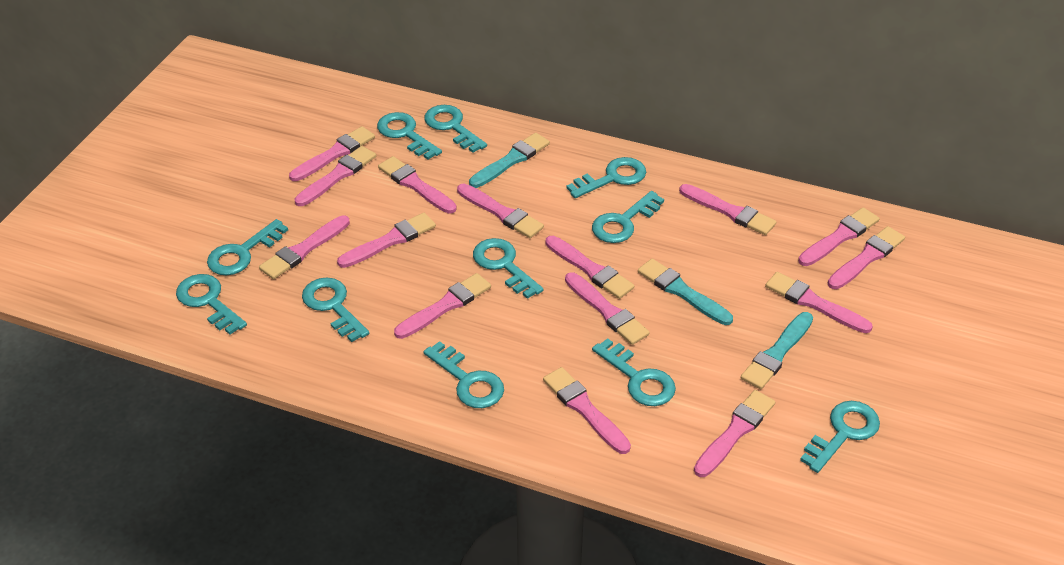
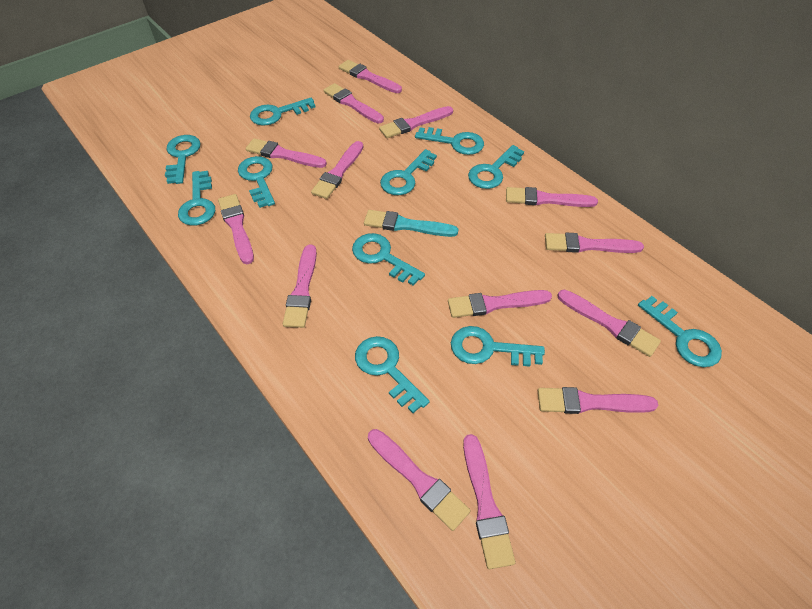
pink brush: 15 -> 14
turquoise brush: 3 -> 1

